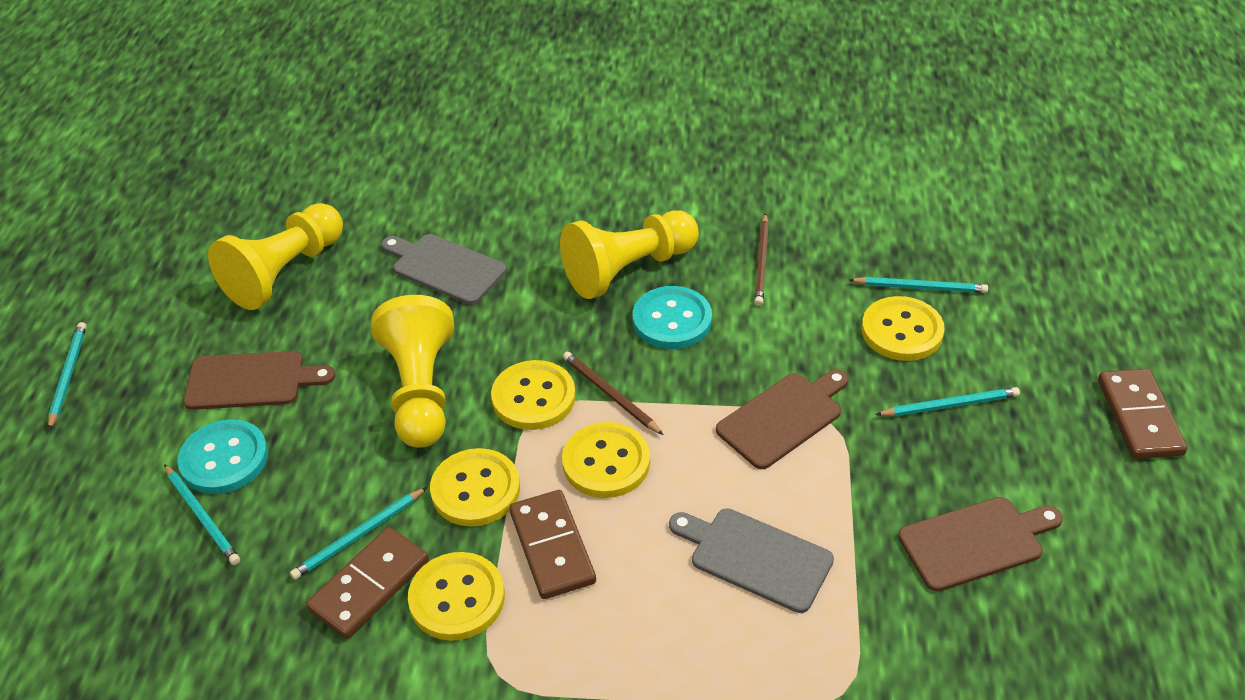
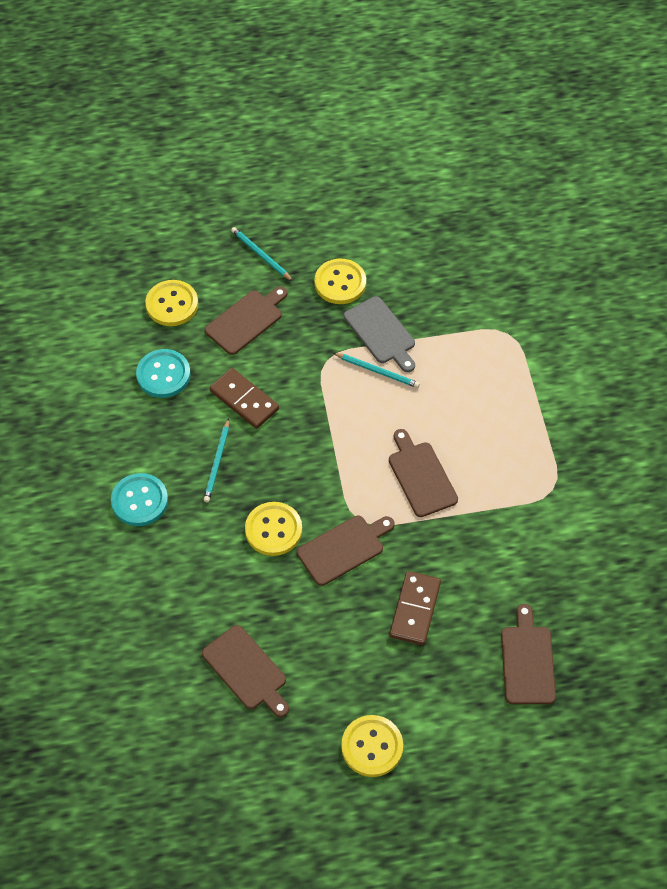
brown cutting board: 3 -> 5
brown domino: 3 -> 2
brown pencil: 2 -> 0
grey cutting board: 2 -> 1
turquoise pencil: 5 -> 3
yellow button: 5 -> 4
yellow pawn: 3 -> 0

